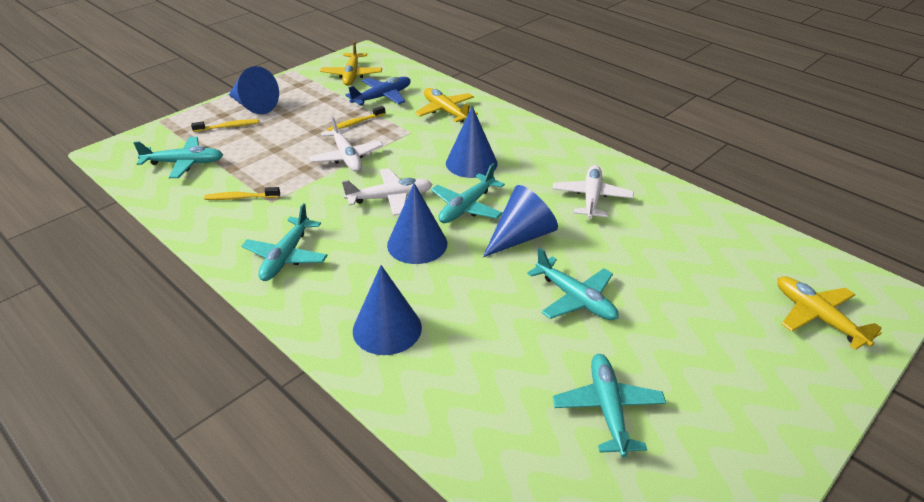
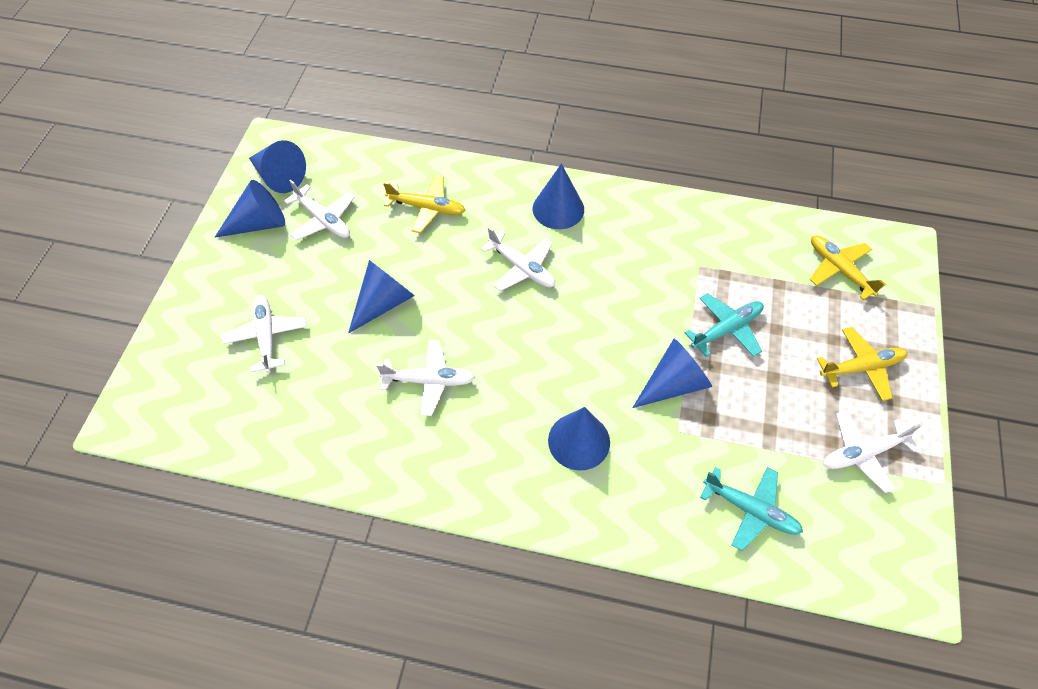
blue cone: 5 -> 6
blue plane: 1 -> 0
turquoise plane: 5 -> 2
white plane: 3 -> 5
yellow toothbrush: 3 -> 0

